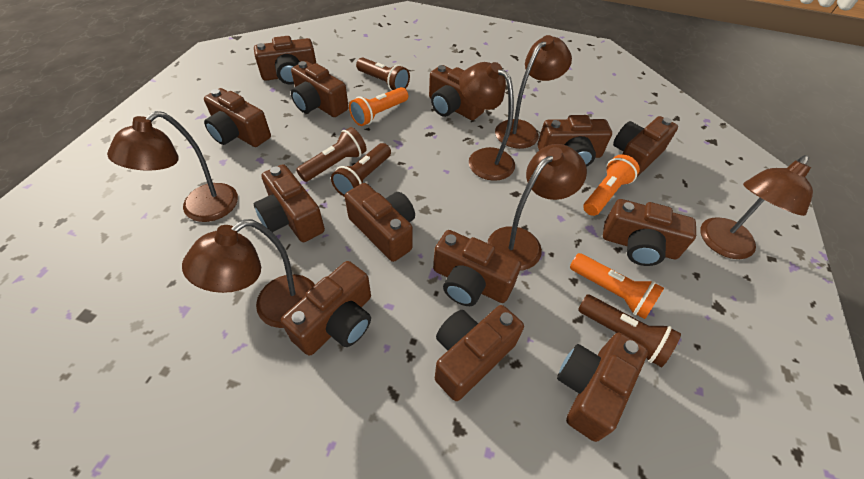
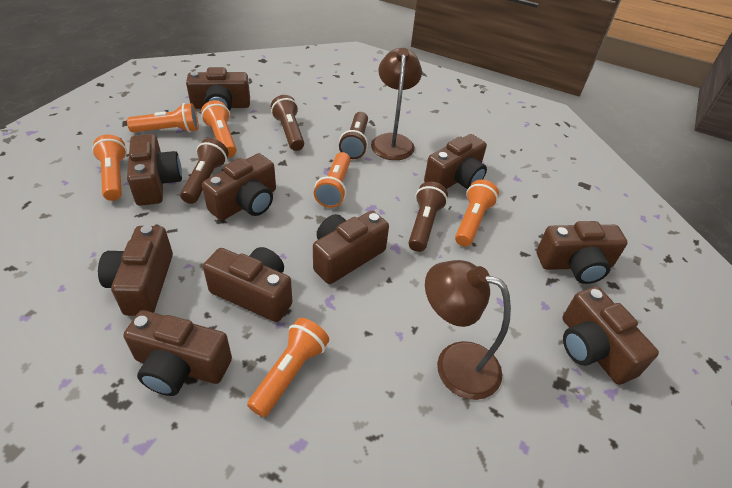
brown camera: 13 -> 10
brown lamp: 6 -> 2
orange flashlight: 3 -> 6

